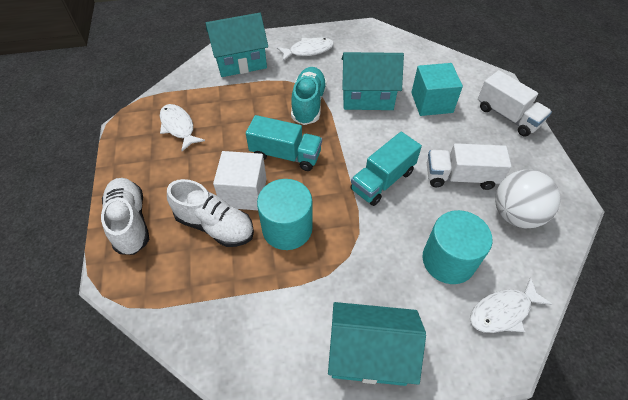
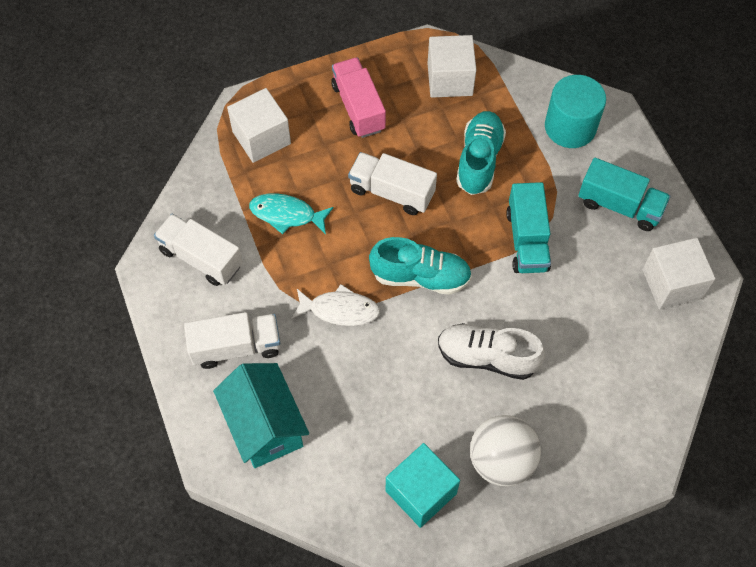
pink truck: 0 -> 1
turquoise cylinder: 2 -> 1
turquoise fish: 0 -> 1
turquoise house: 3 -> 1
turquoise shoe: 1 -> 2
white cube: 1 -> 3
white fish: 3 -> 1
white shoe: 2 -> 1
white truck: 2 -> 3

